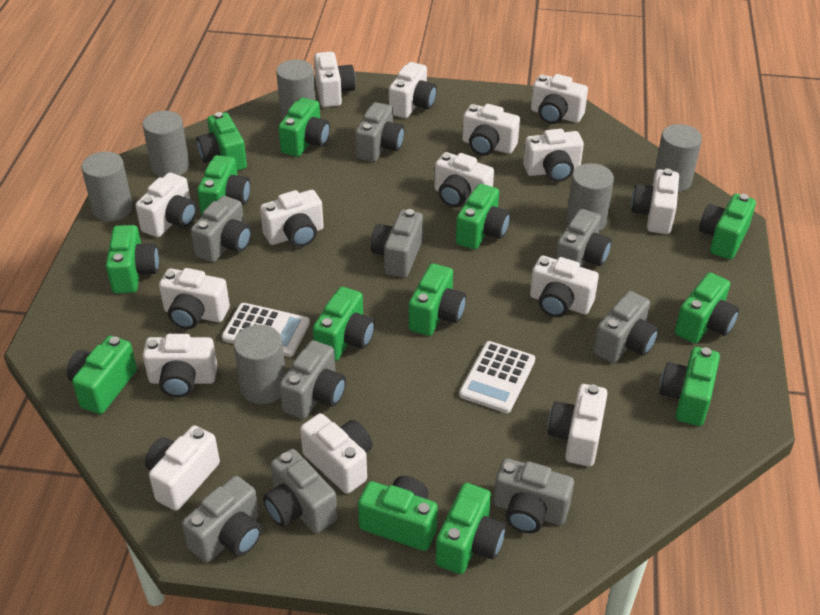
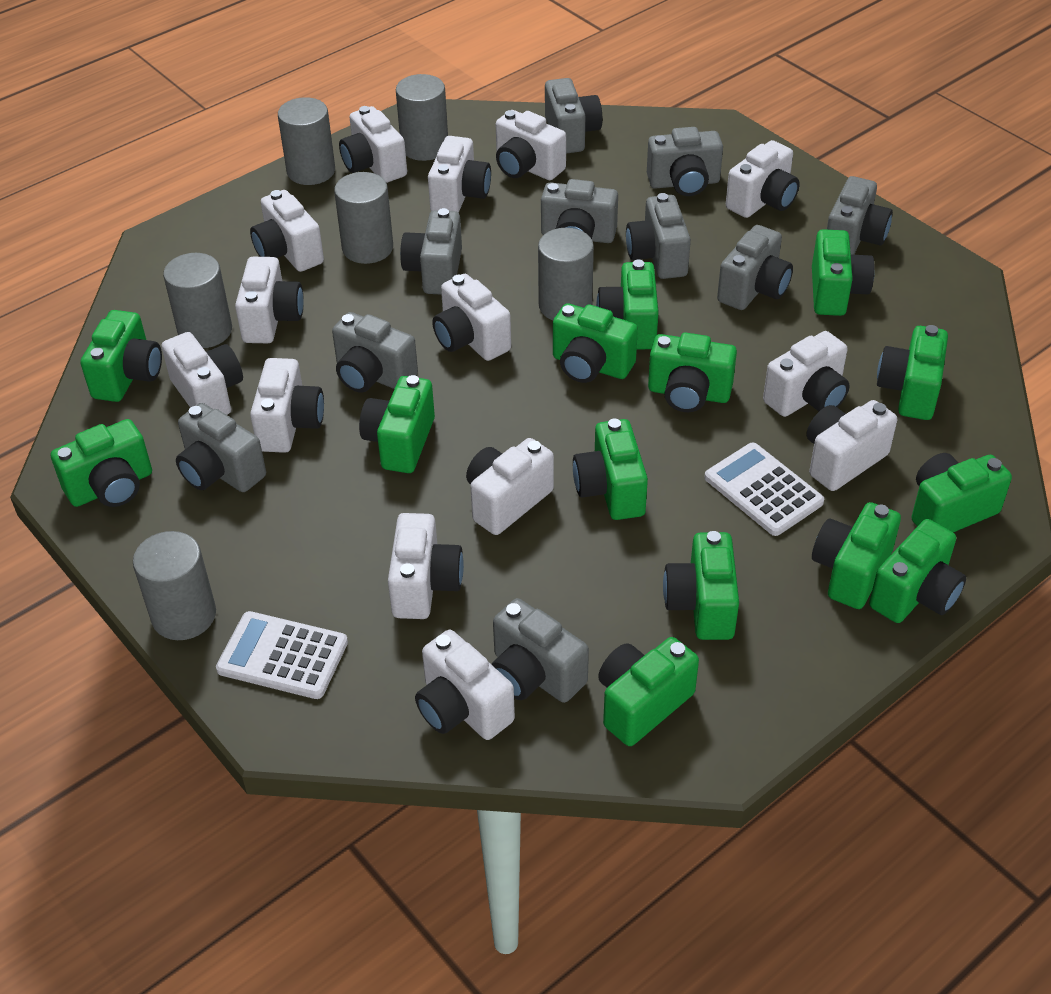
green camera: 13 -> 14
grey camera: 9 -> 10
white camera: 15 -> 14

